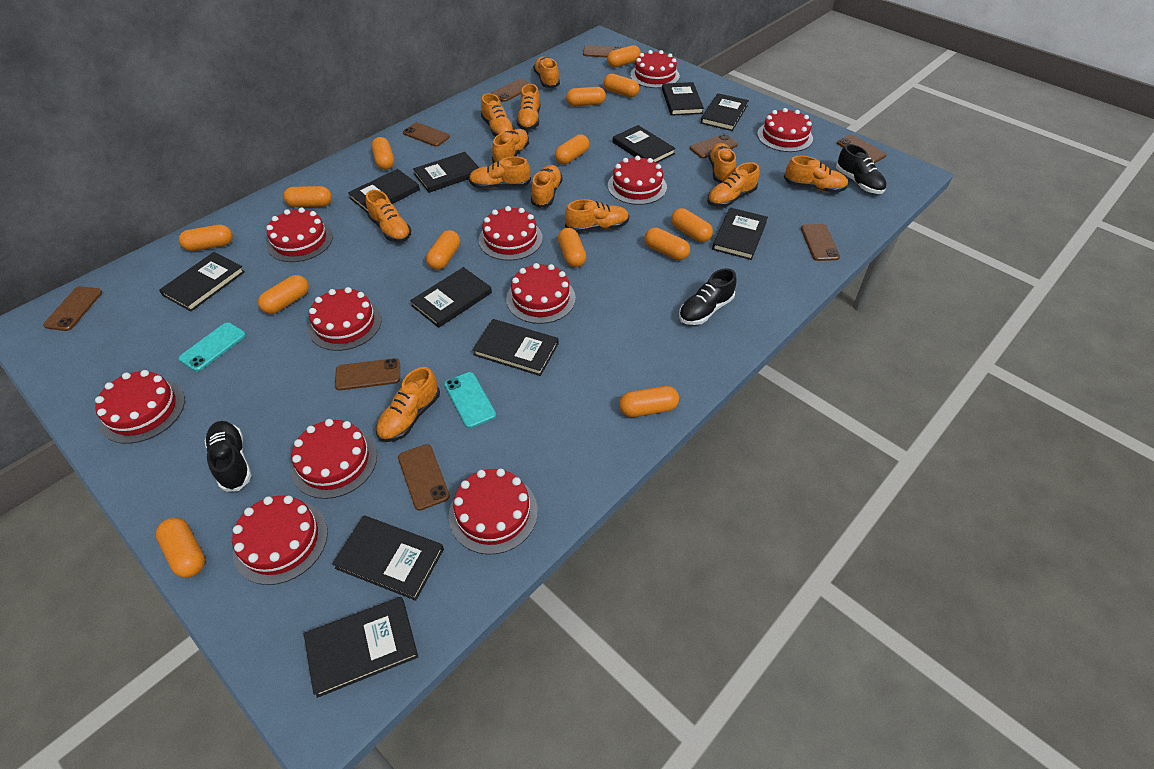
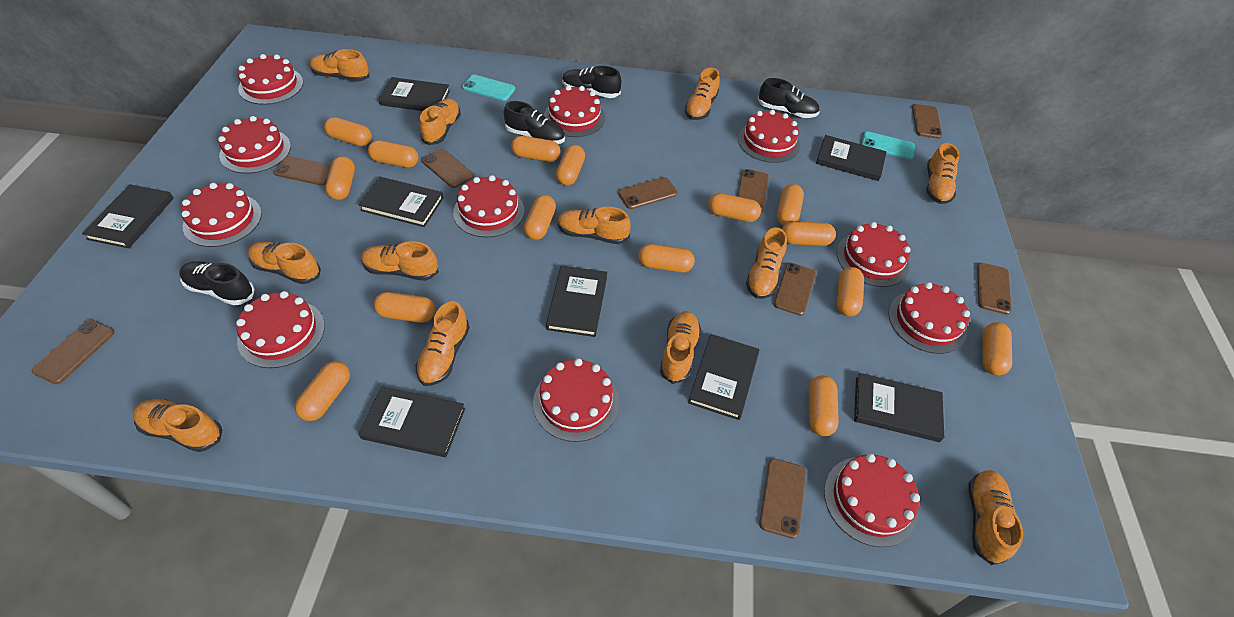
black book: 11 -> 8
black shoe: 3 -> 4
orange capsule: 14 -> 15

